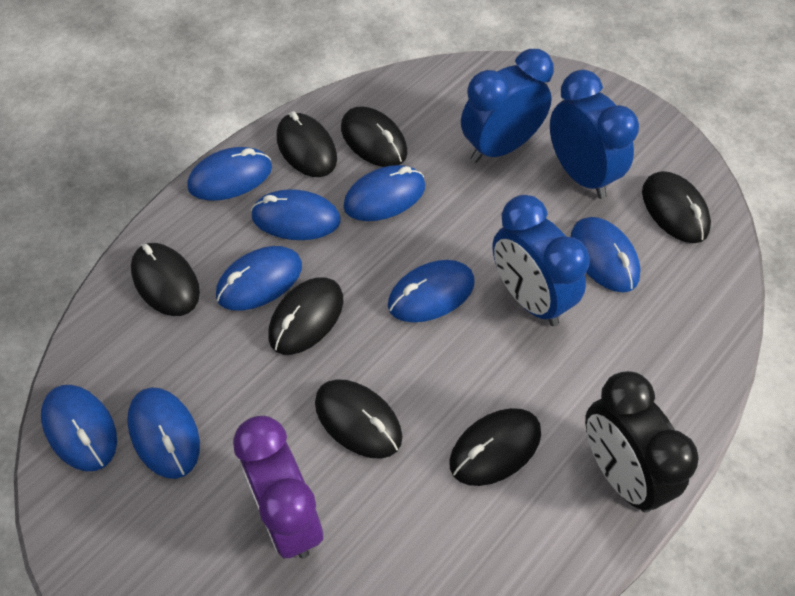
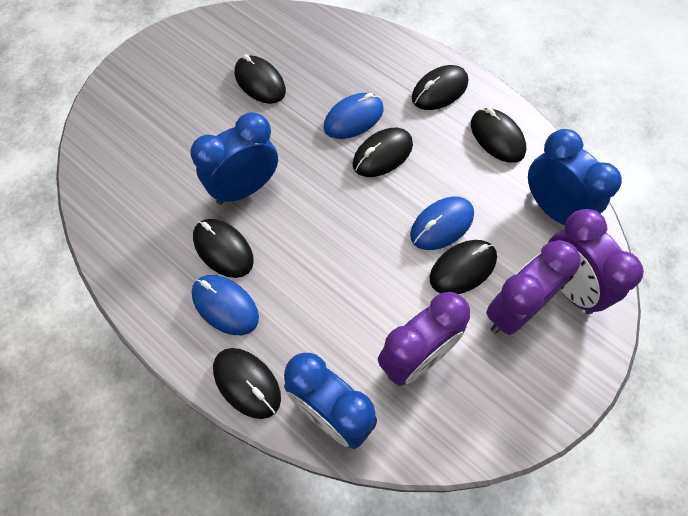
black clock: 1 -> 0
blue mouse: 8 -> 3
purple clock: 1 -> 3

